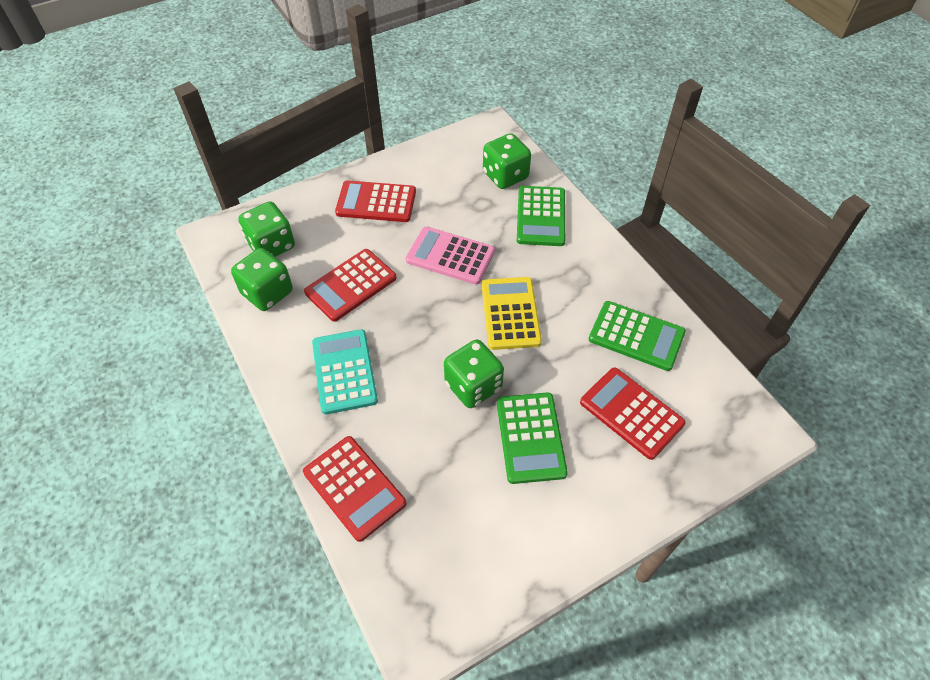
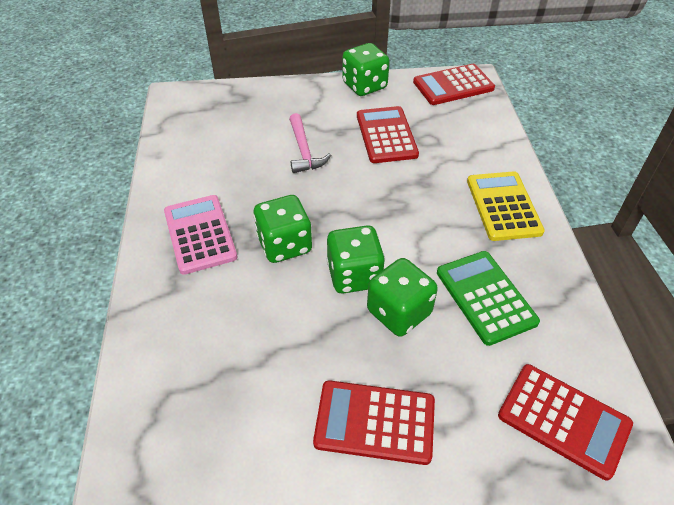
green calculator: 3 -> 1
pink hammer: 0 -> 1
turquoise calculator: 1 -> 0

